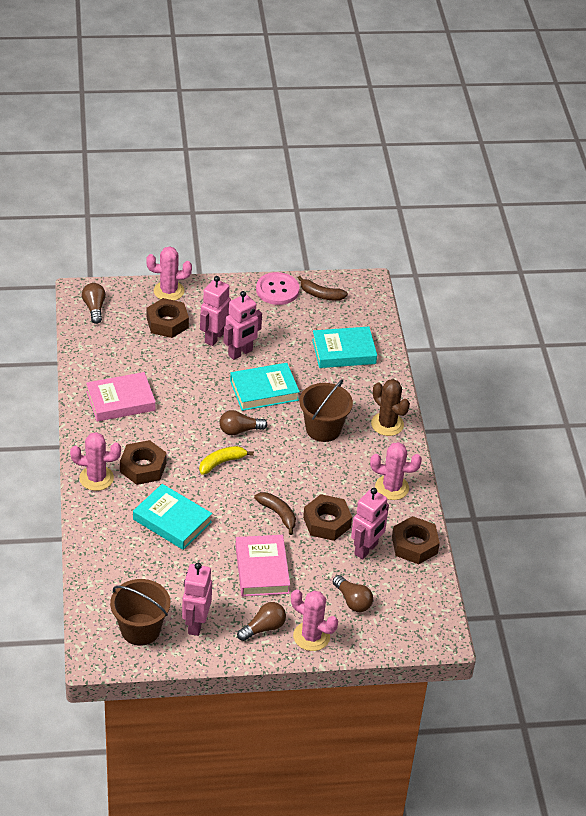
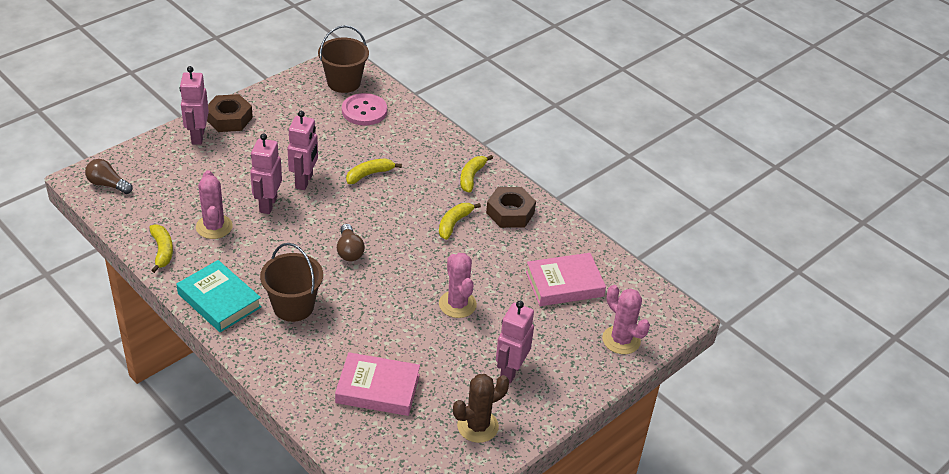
brown banana: 2 -> 0
brown light bulb: 4 -> 2
brown nut: 4 -> 2
pink cactus: 4 -> 3
turquoise book: 3 -> 1
yellow banana: 1 -> 4

